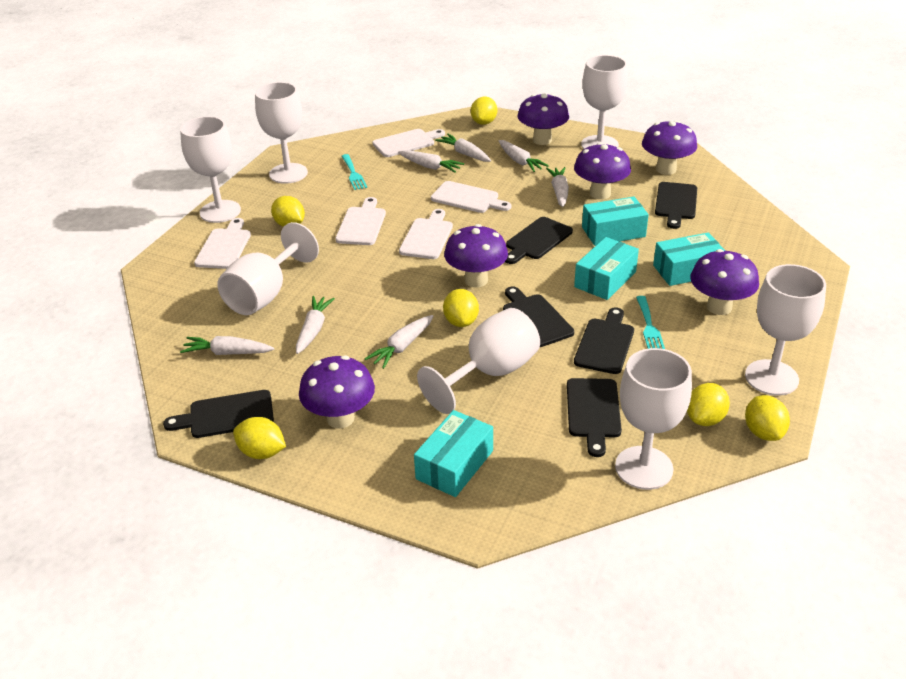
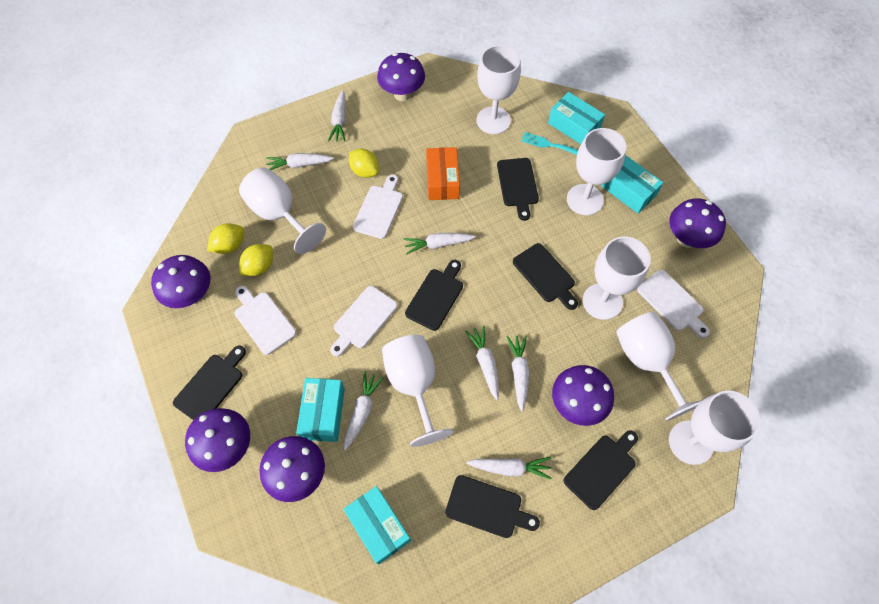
orange box: 0 -> 1
turquoise fork: 2 -> 1
white cutting board: 5 -> 4
yellow lemon: 6 -> 3

